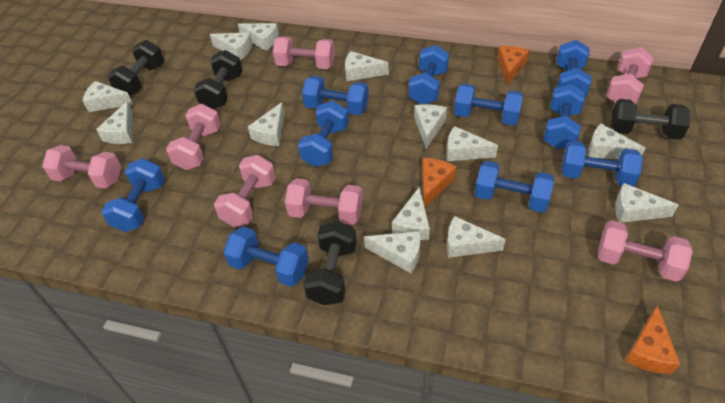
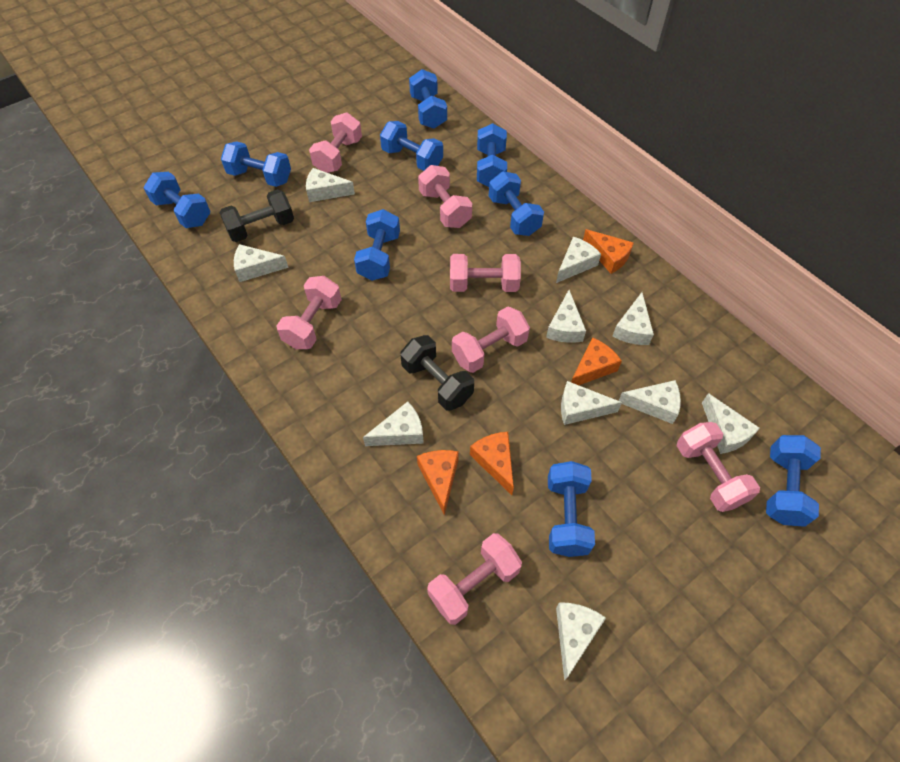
black dumbbell: 4 -> 2
blue dumbbell: 10 -> 9
orange cheese: 3 -> 4
white cheese: 13 -> 10

